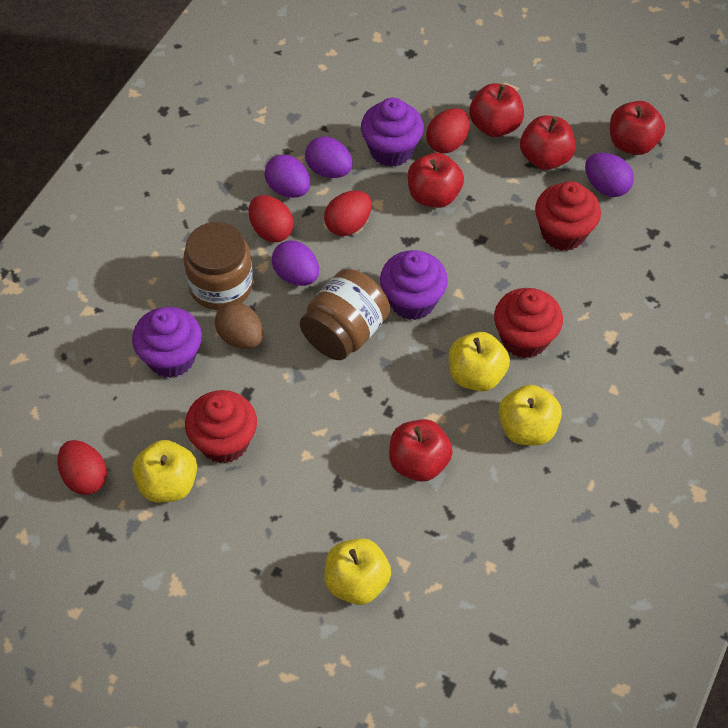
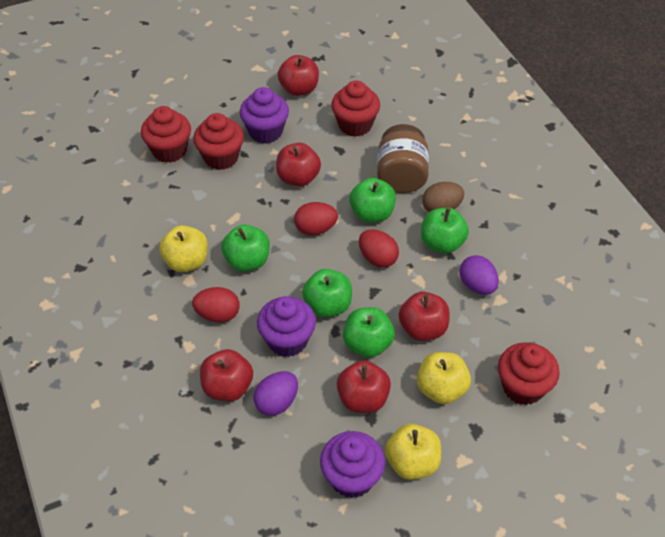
brown jar: 2 -> 1
green apple: 0 -> 5
purple egg: 4 -> 2
red cupcake: 3 -> 4
red egg: 4 -> 3
yellow apple: 4 -> 3

